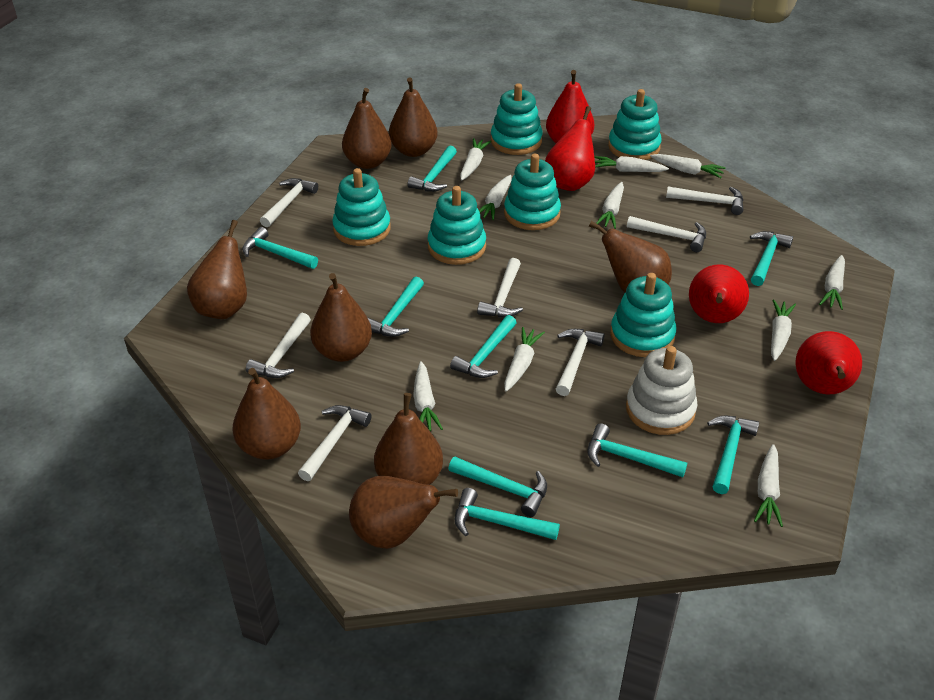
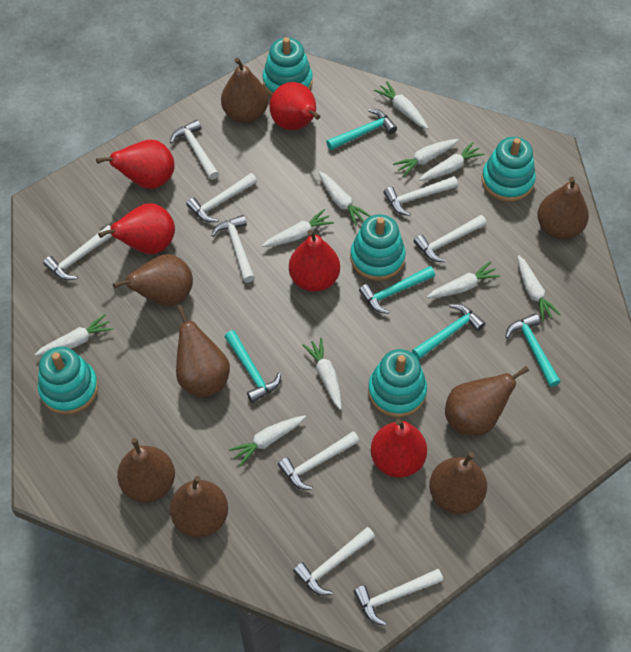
red pear: 4 -> 5
turquoise hammer: 9 -> 5
turquoise stacking toy: 6 -> 5
white hammer: 7 -> 9
white stacking toy: 1 -> 0

